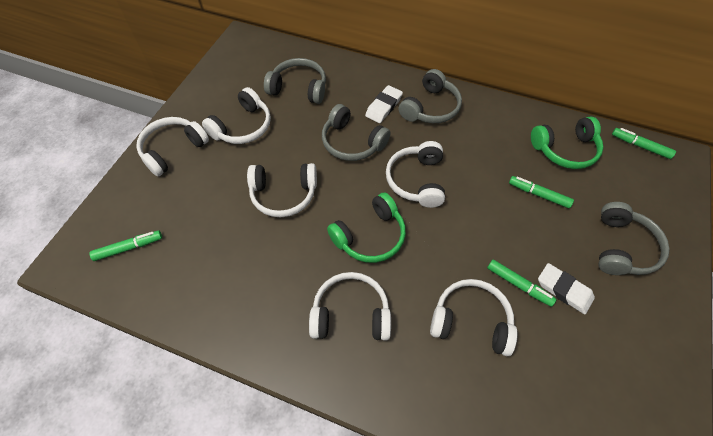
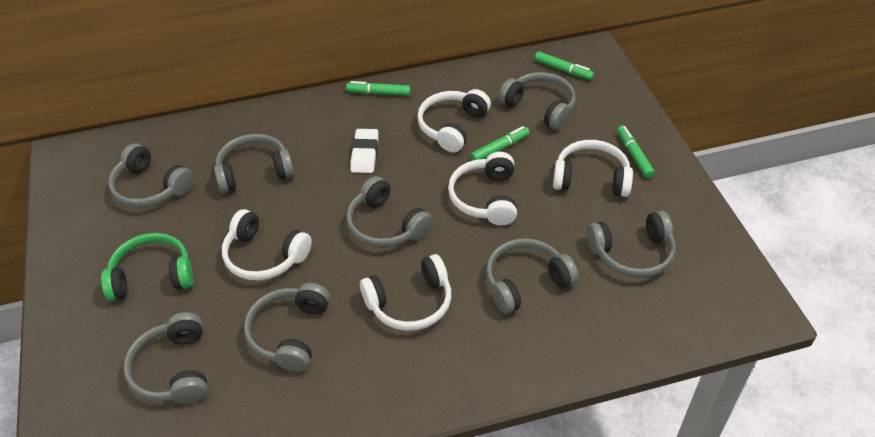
green headphones: 2 -> 1
grey headphones: 4 -> 8
white eraser: 2 -> 1
white headphones: 6 -> 5

